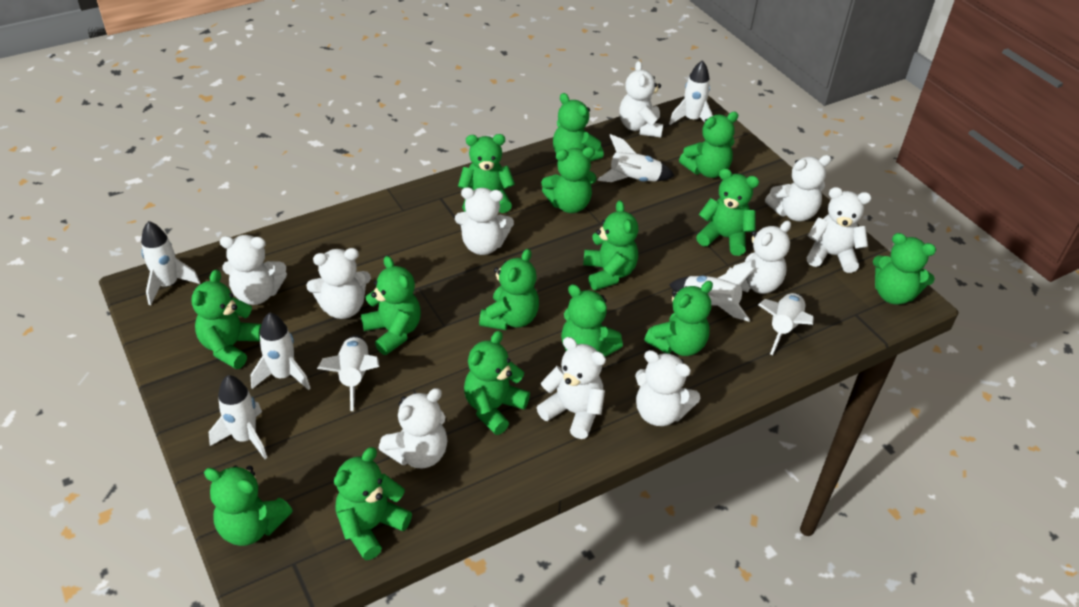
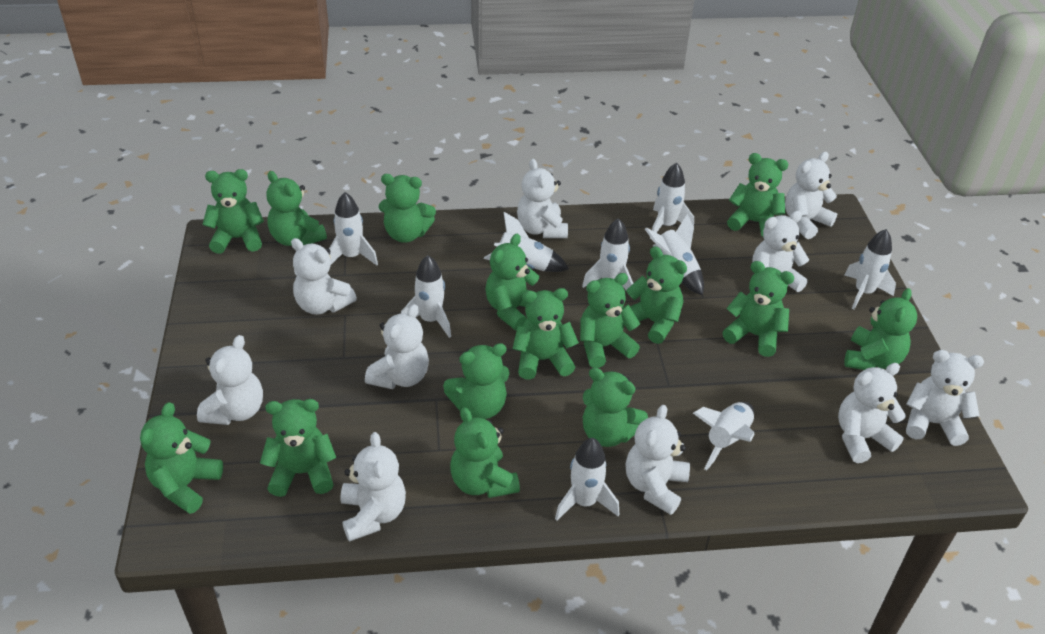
white rocket: 8 -> 9

